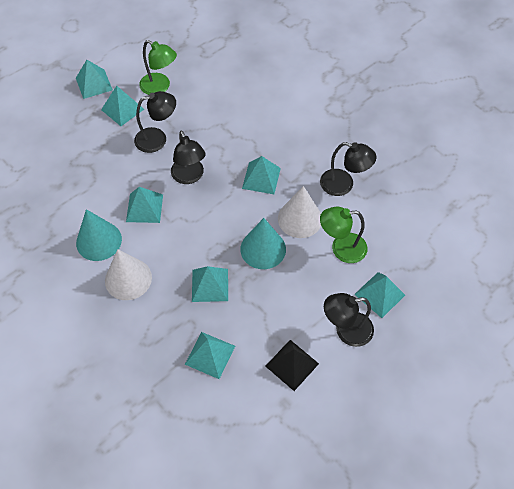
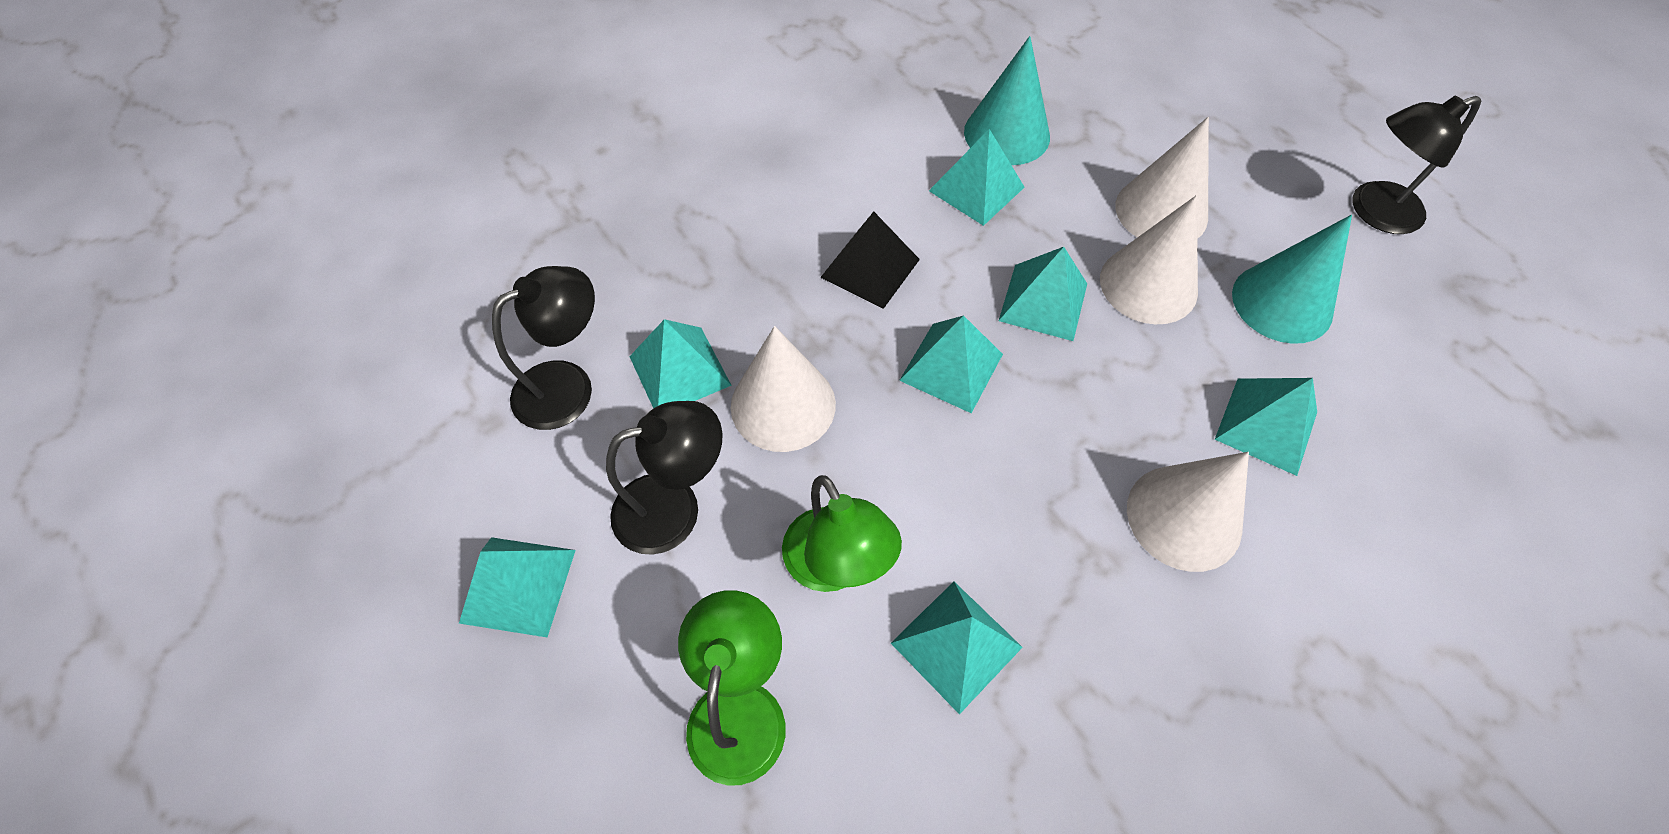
black lamp: 4 -> 3
white cone: 2 -> 4

